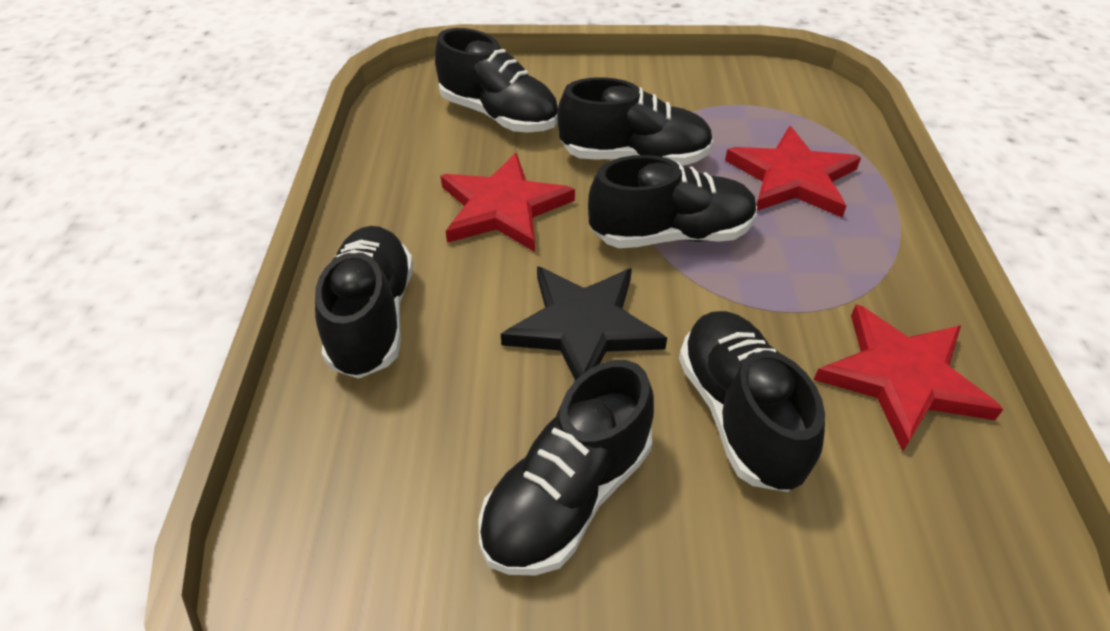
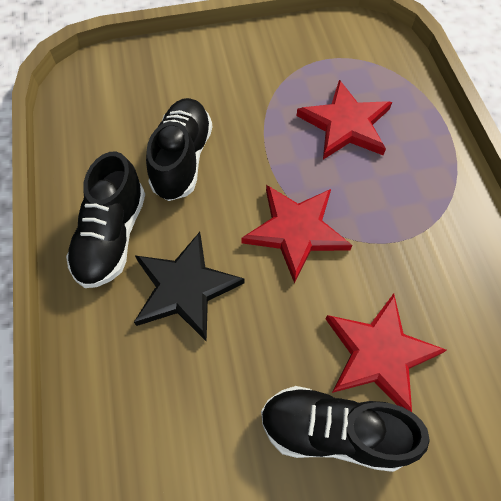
black shoe: 6 -> 3

